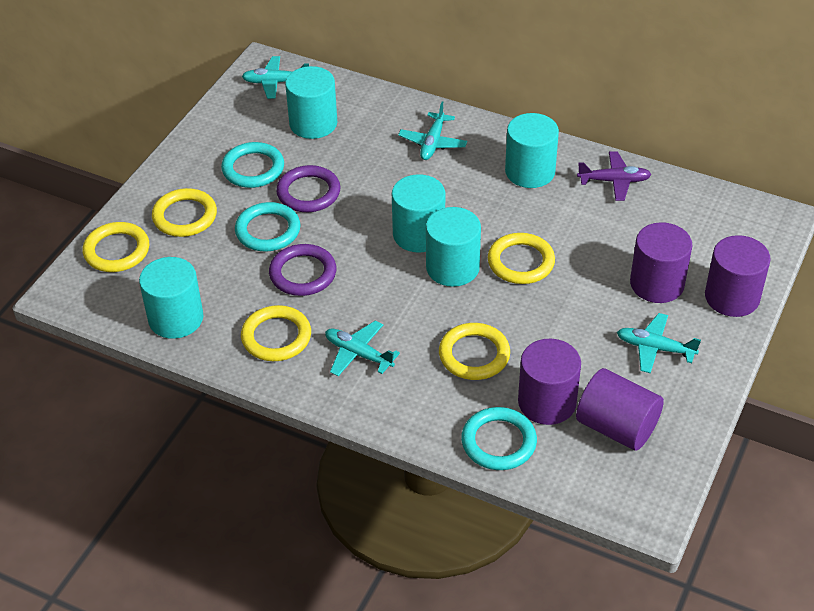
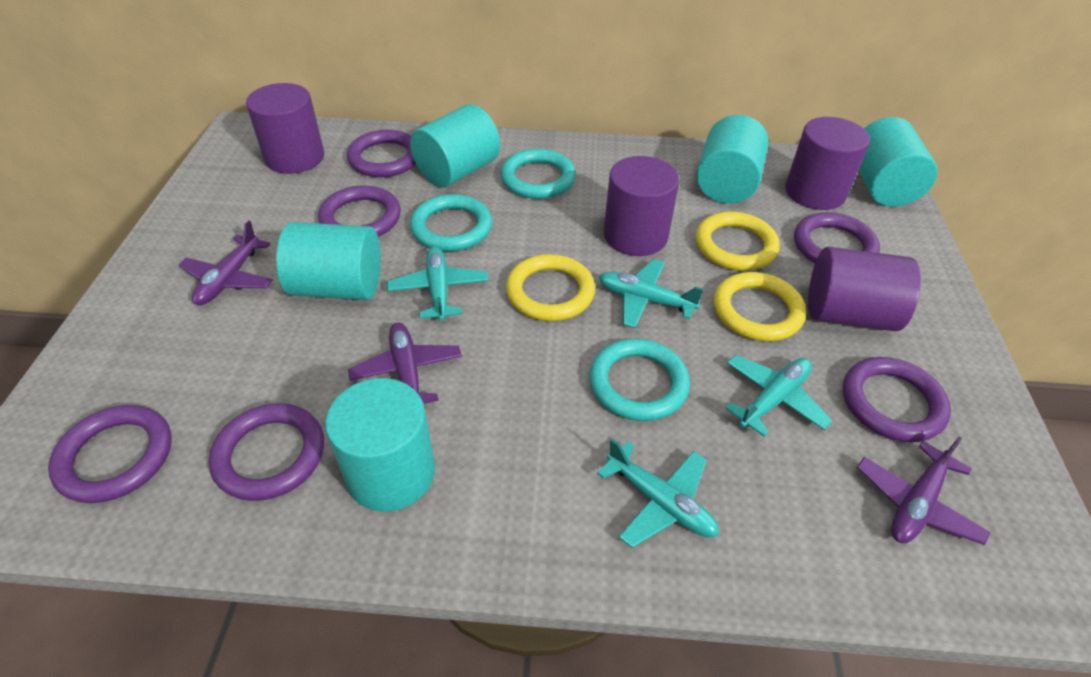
purple plane: 1 -> 3
purple ring: 2 -> 6
yellow ring: 5 -> 3

